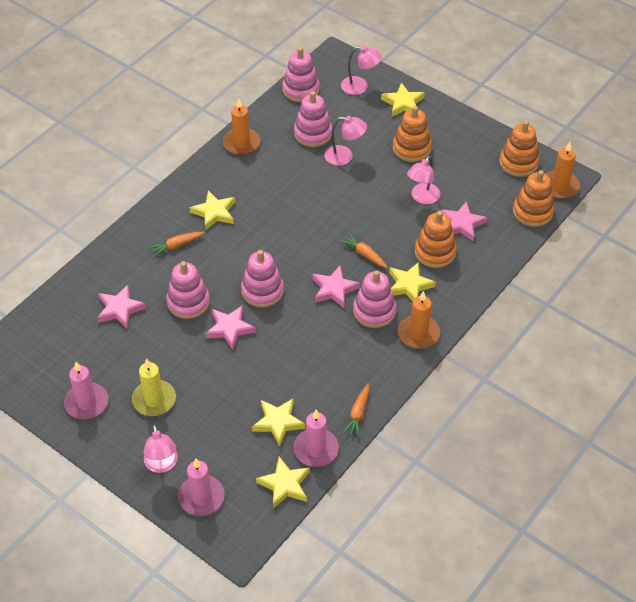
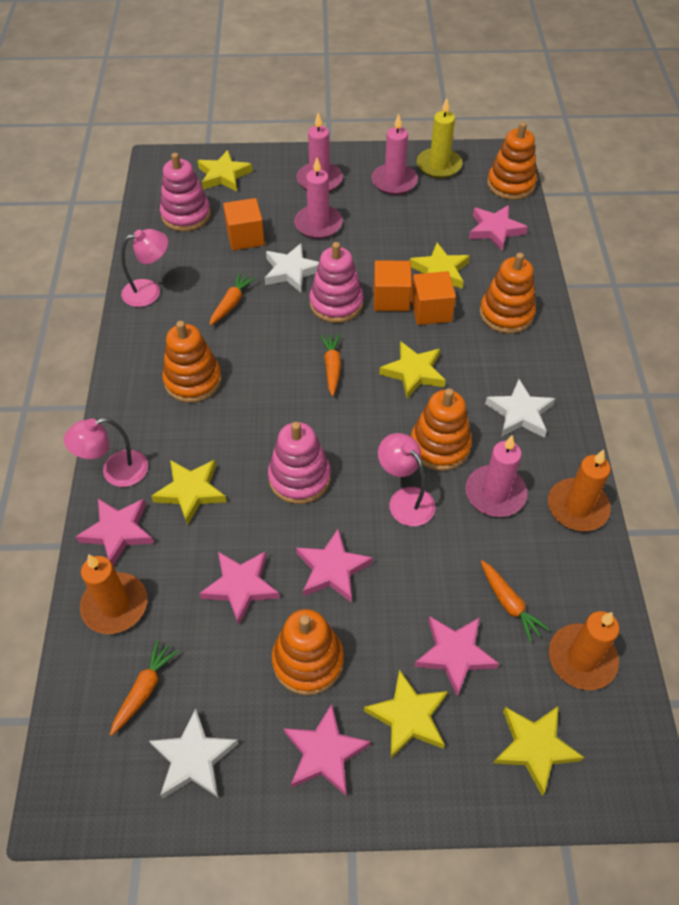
orange carrot: 3 -> 4
orange cube: 0 -> 3
orange stacking toy: 4 -> 5
pink candle: 3 -> 4
pink lamp: 4 -> 3
pink stacking toy: 5 -> 3
pink star: 4 -> 6
white star: 0 -> 3
yellow star: 5 -> 6

